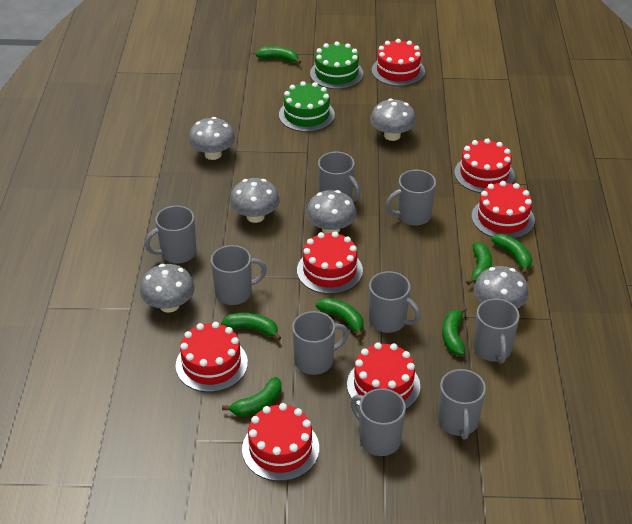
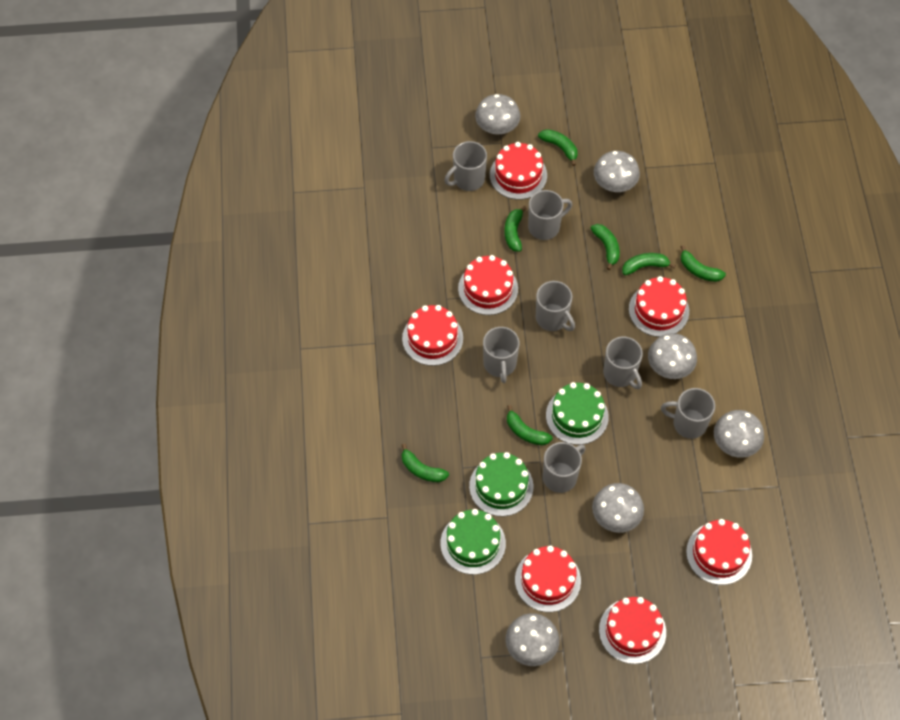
green cake: 2 -> 3
grey mug: 9 -> 7

